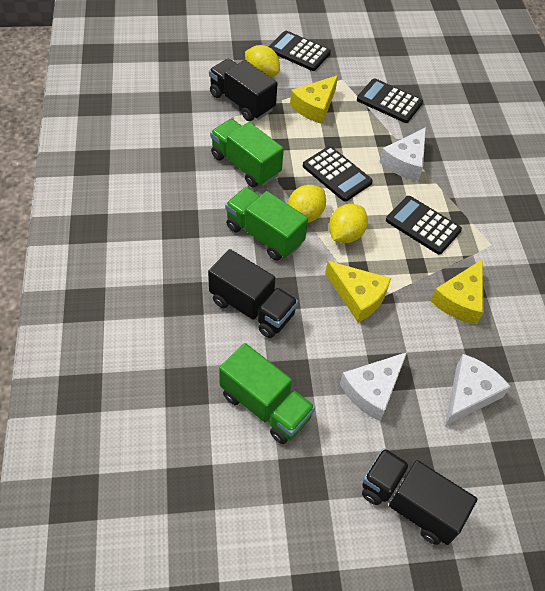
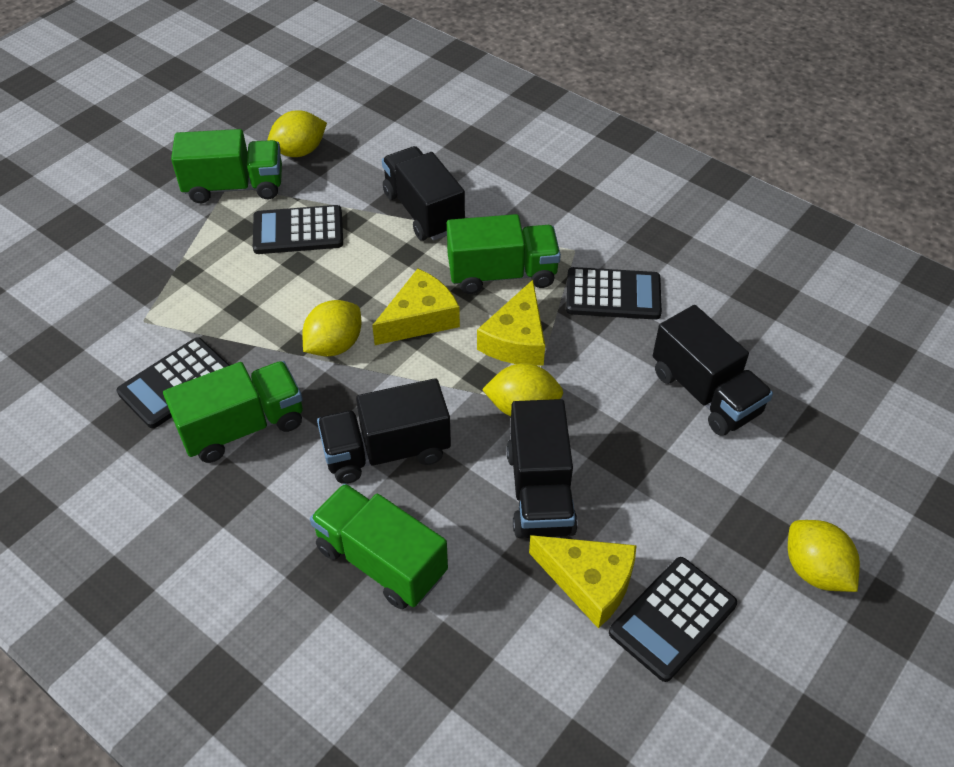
black truck: 3 -> 4
green truck: 3 -> 4
white cheese: 3 -> 0
yellow lemon: 3 -> 4

